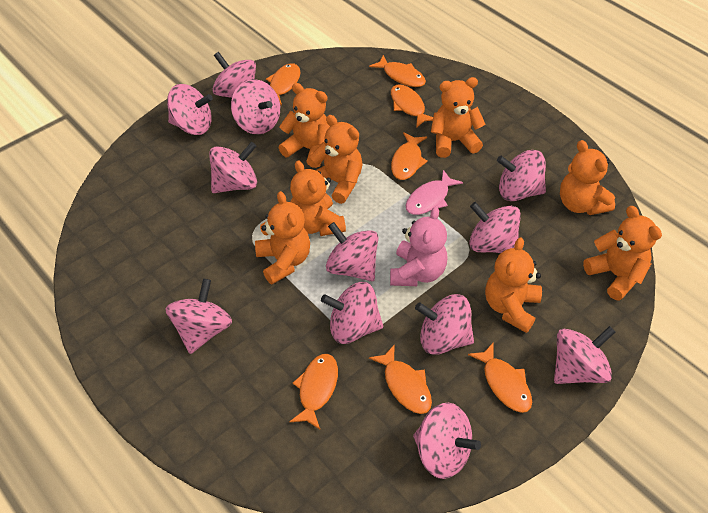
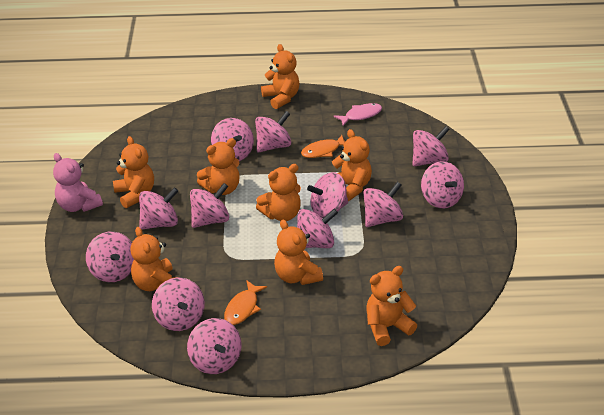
orange fish: 7 -> 2

